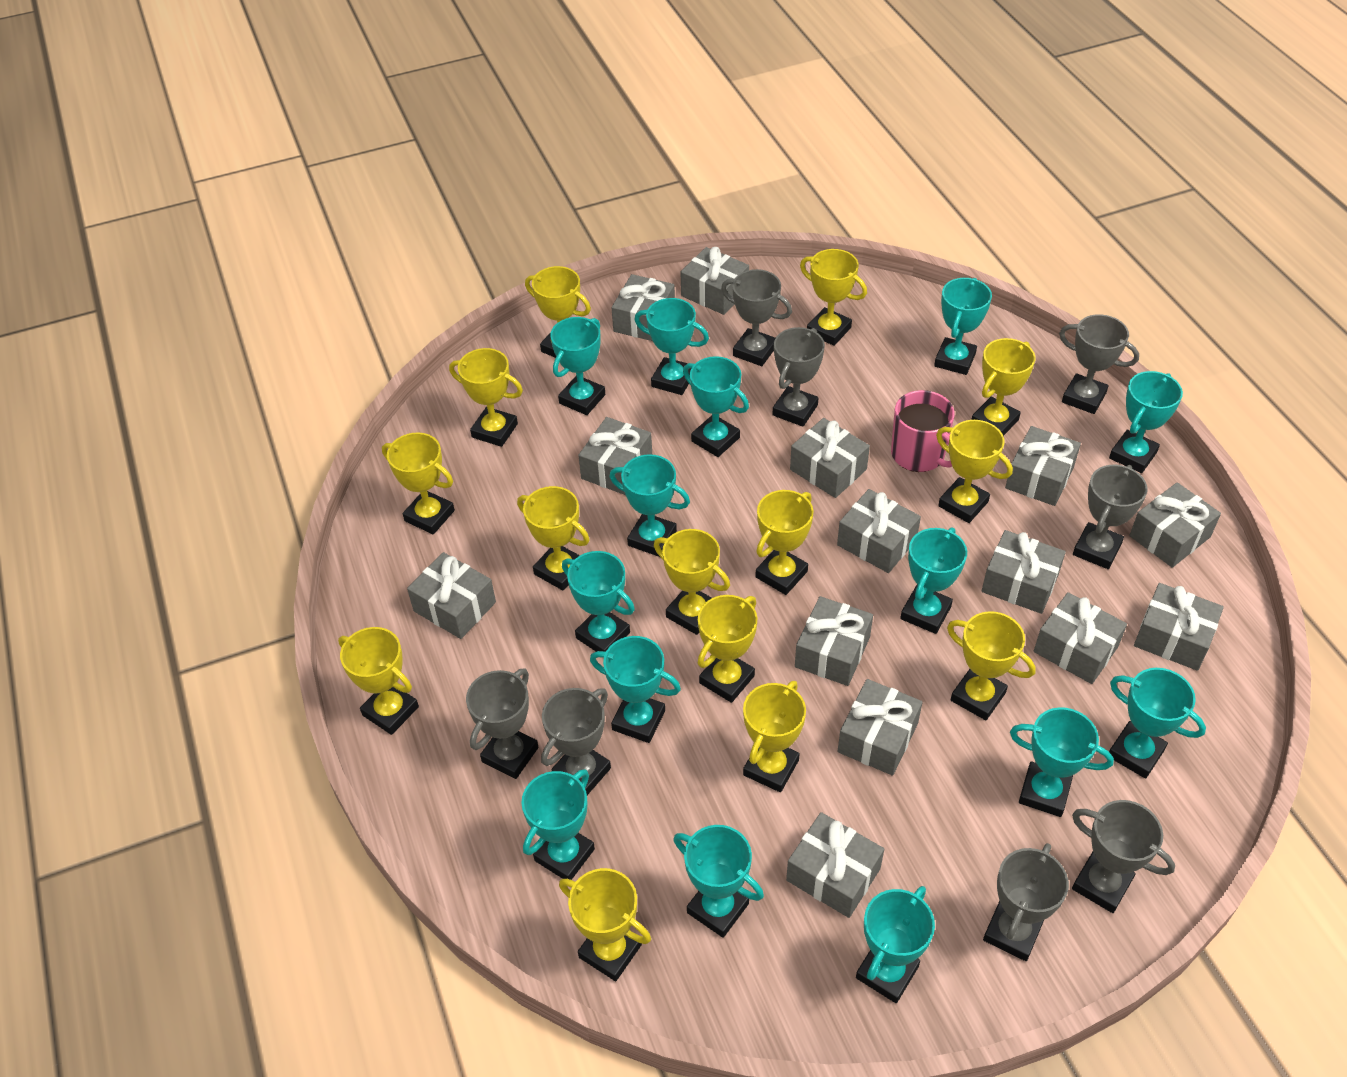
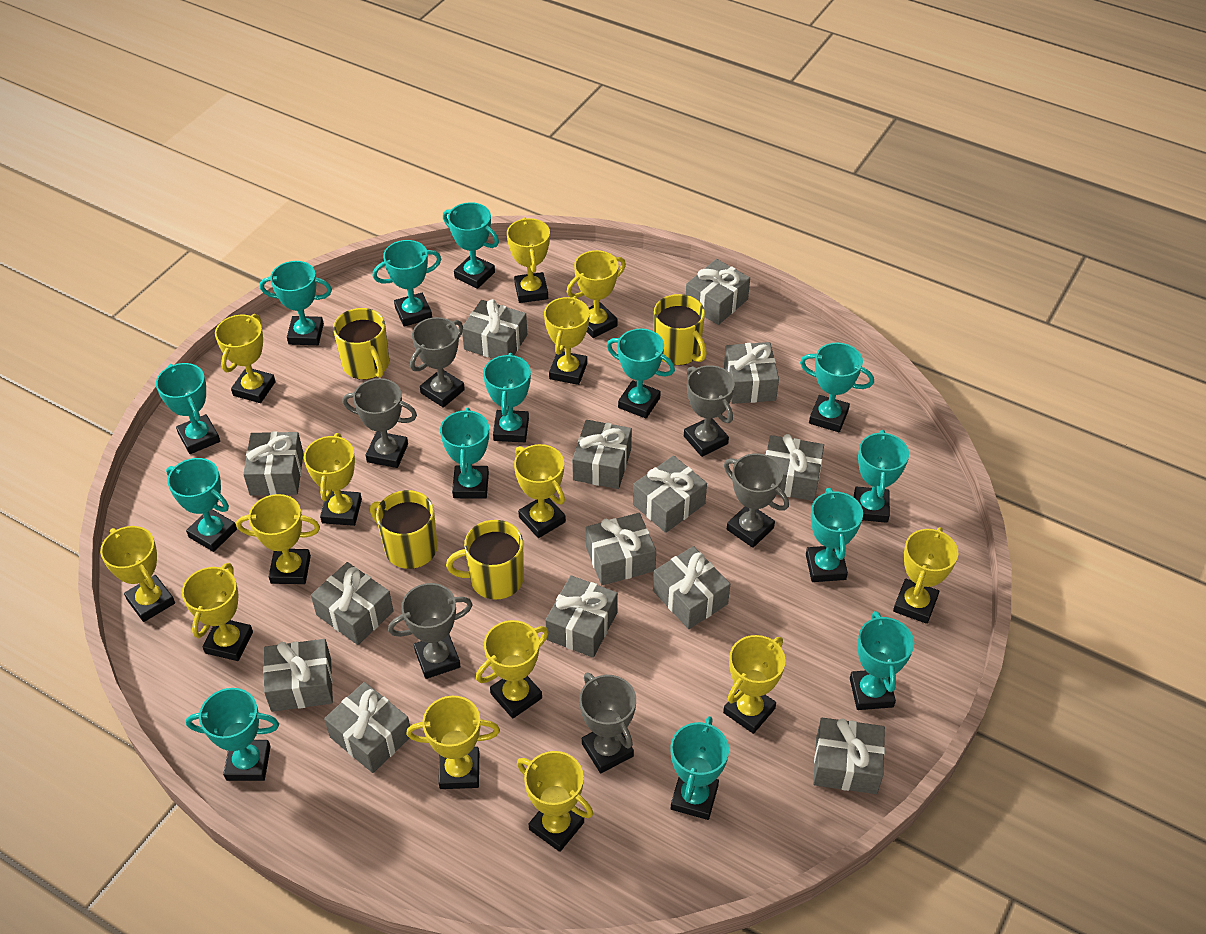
grey trophy: 8 -> 6
pink mug: 1 -> 0
yellow mug: 0 -> 4

